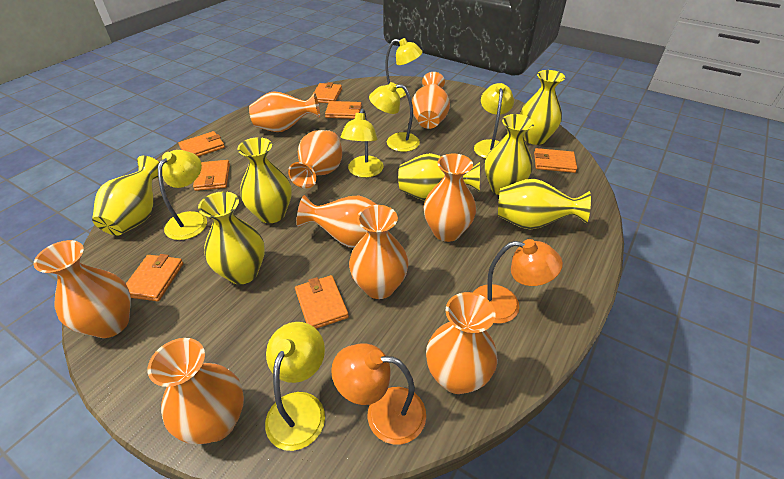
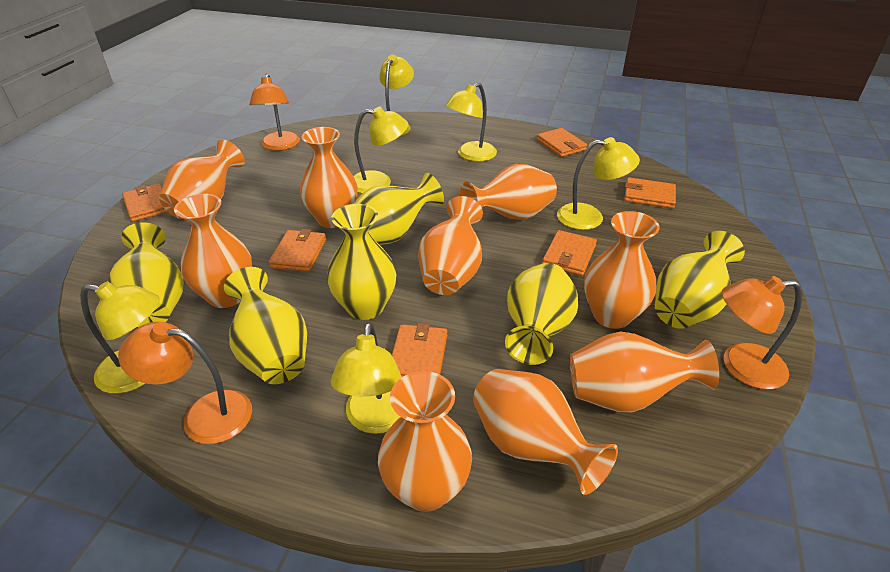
orange lamp: 2 -> 3
orange wallet: 7 -> 6
yellow vase: 7 -> 6

